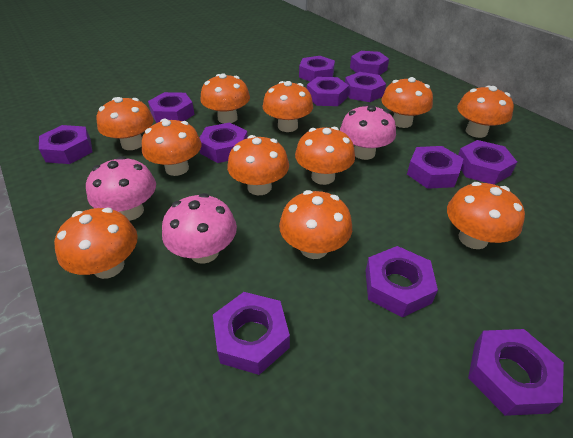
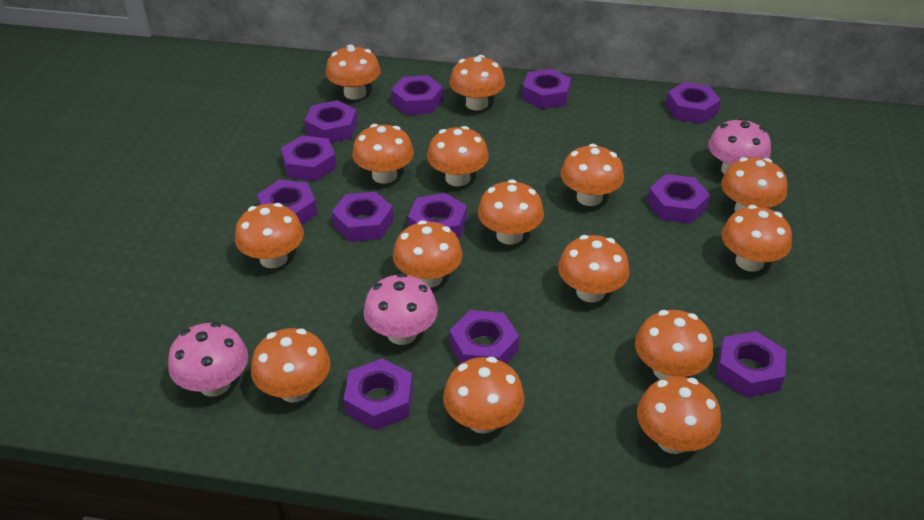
orange mushroom: 11 -> 15

